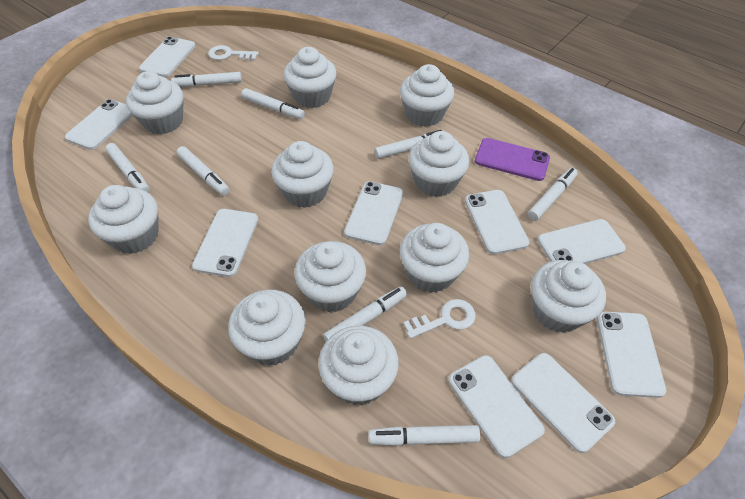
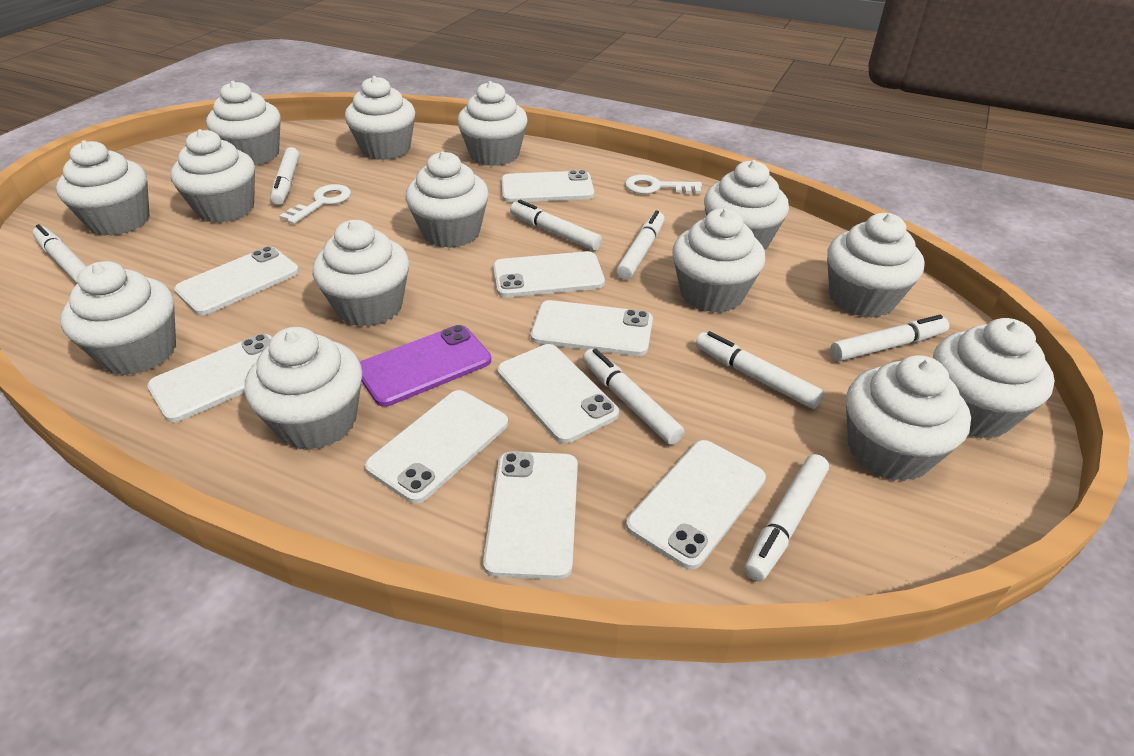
white cupcake: 11 -> 14

